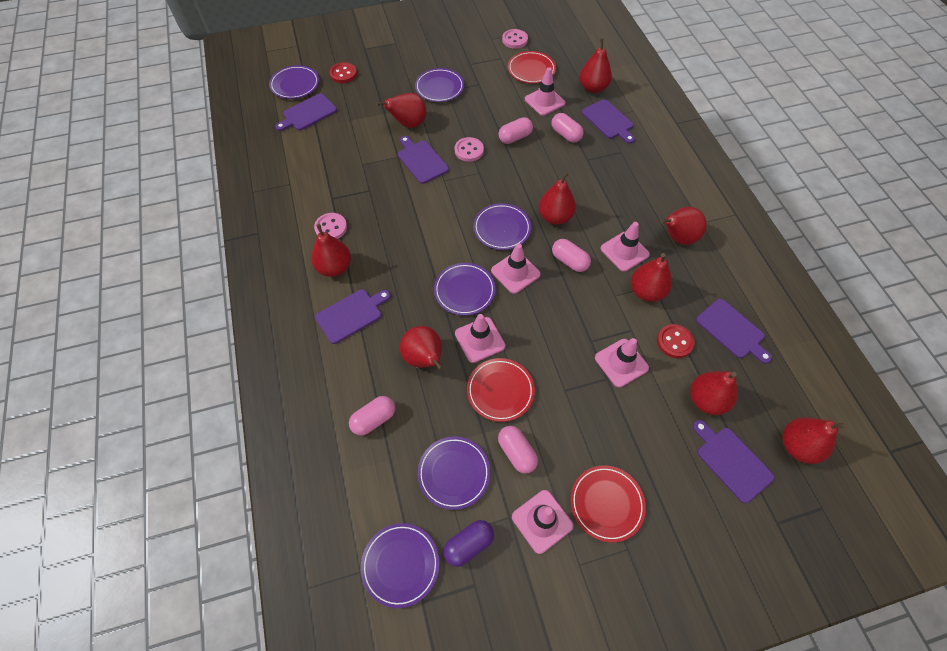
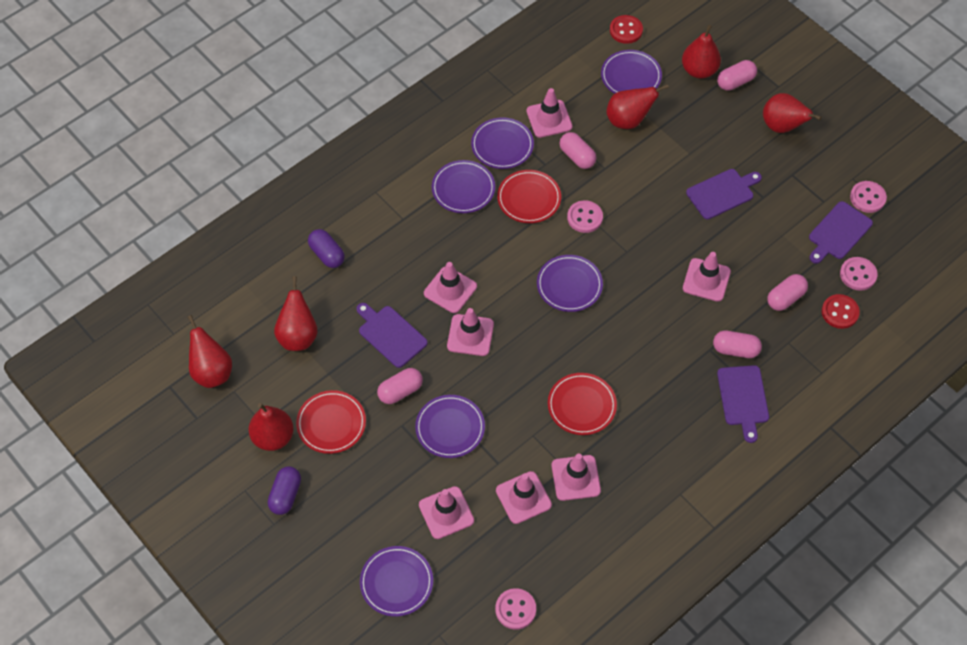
pink button: 3 -> 4
pink traffic cone: 6 -> 7
purple capsule: 1 -> 2
purple cutting board: 6 -> 4
red pear: 9 -> 6

